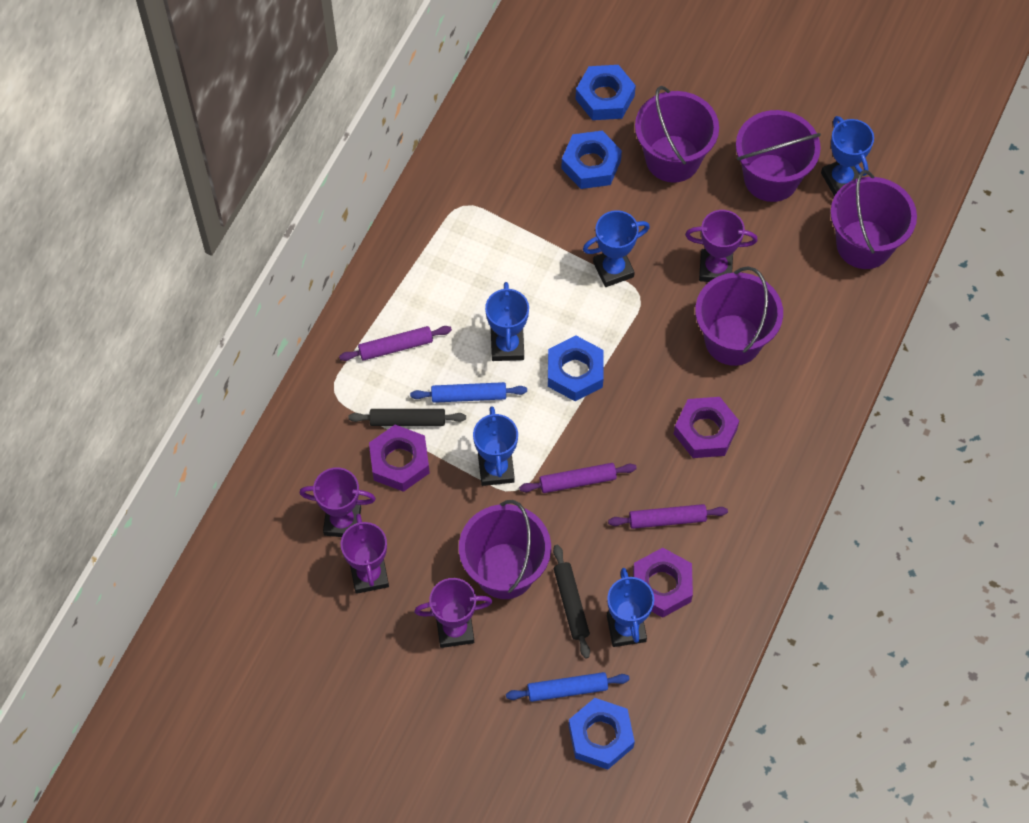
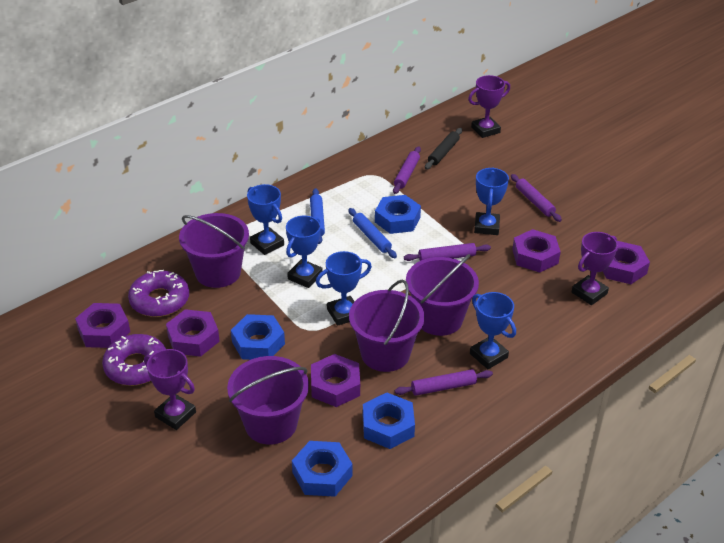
black rolling pin: 2 -> 1
purple bucket: 5 -> 4
purple donut: 0 -> 2
purple nut: 3 -> 5
purple rolling pin: 3 -> 4
purple trophy: 4 -> 3

